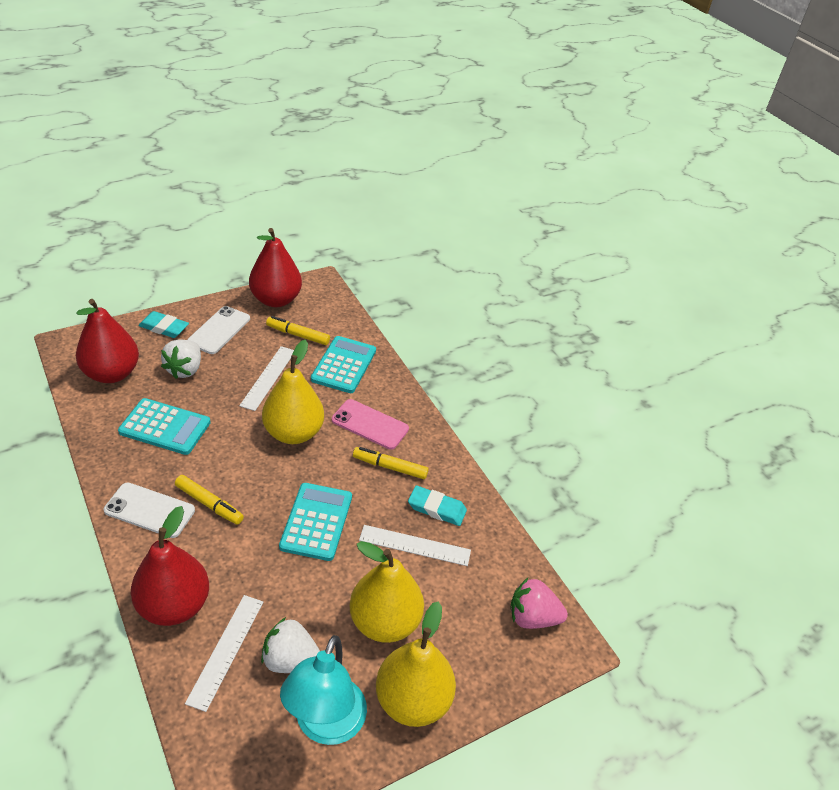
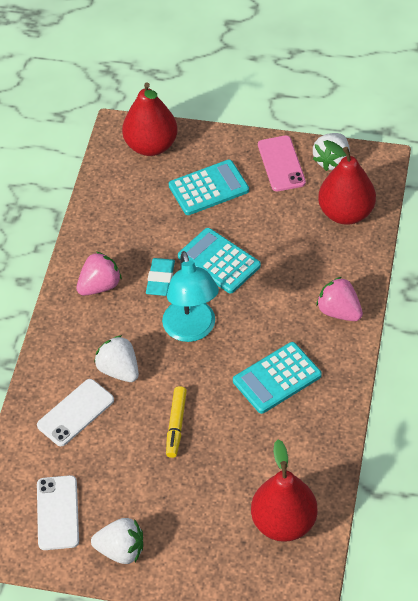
pink strawberry: 1 -> 2
turquoise eraser: 2 -> 1
white ruler: 3 -> 0
white strawberry: 2 -> 3
yellow marker: 3 -> 1
yellow pear: 3 -> 0

